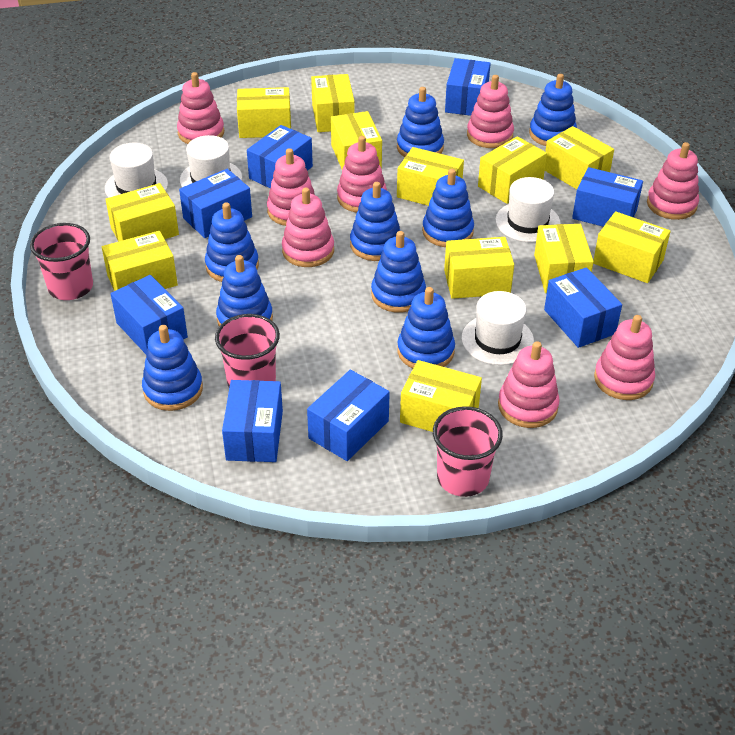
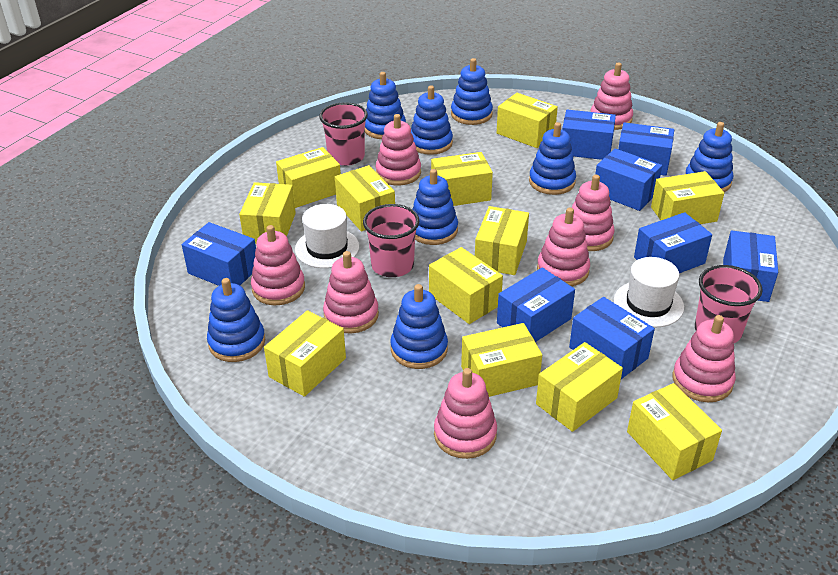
blue stacking toy: 9 -> 8
white hat: 4 -> 2

